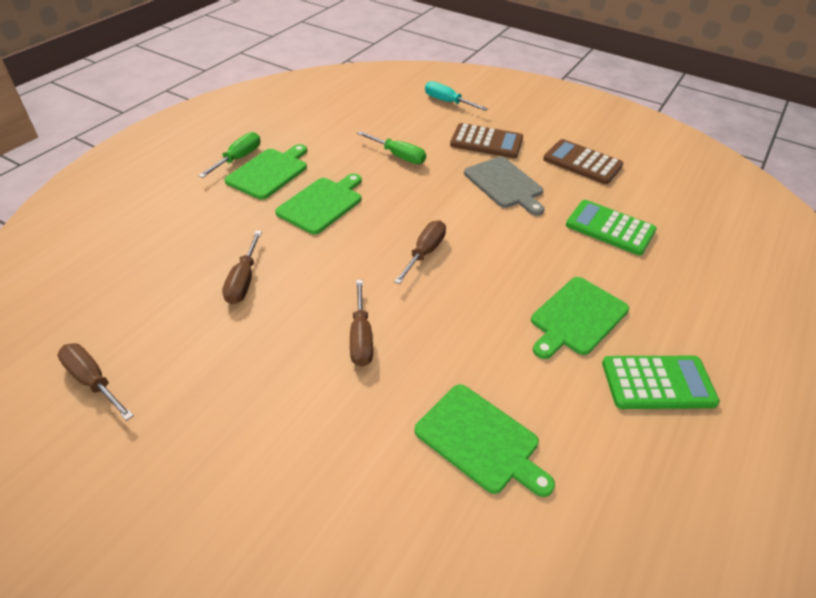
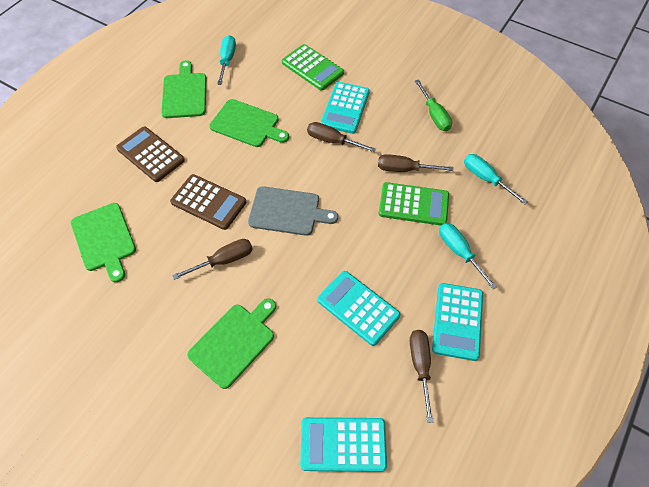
green screwdriver: 2 -> 1
turquoise calculator: 0 -> 4
turquoise screwdriver: 1 -> 3

